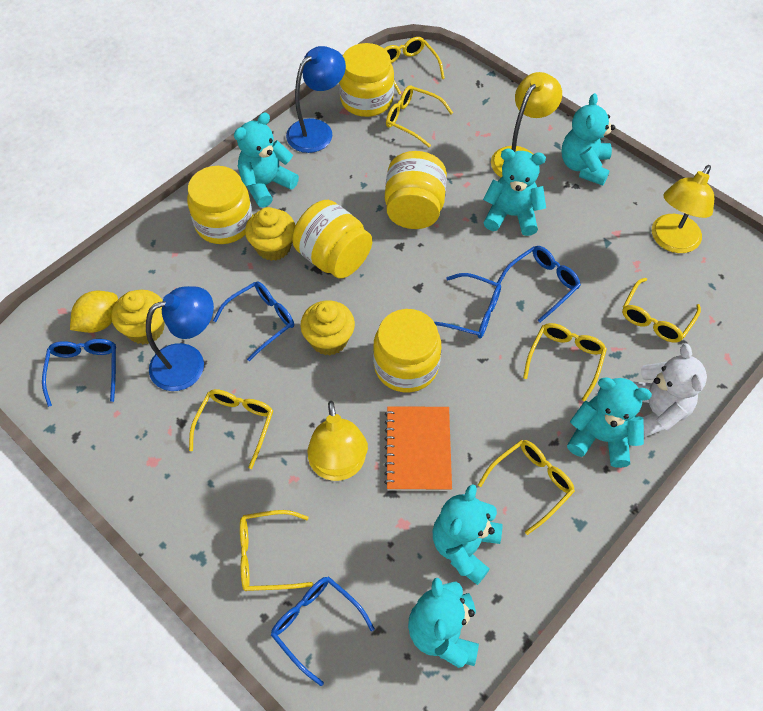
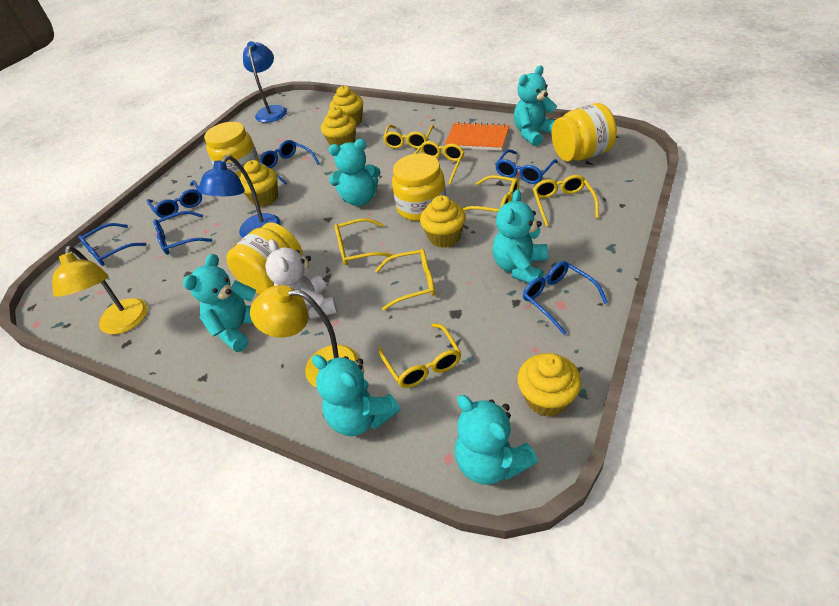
blue glasses: 5 -> 6
yellow cupcake: 3 -> 5
yellow jar: 5 -> 4
yellow lamp: 3 -> 2
yellow lemon: 1 -> 0

